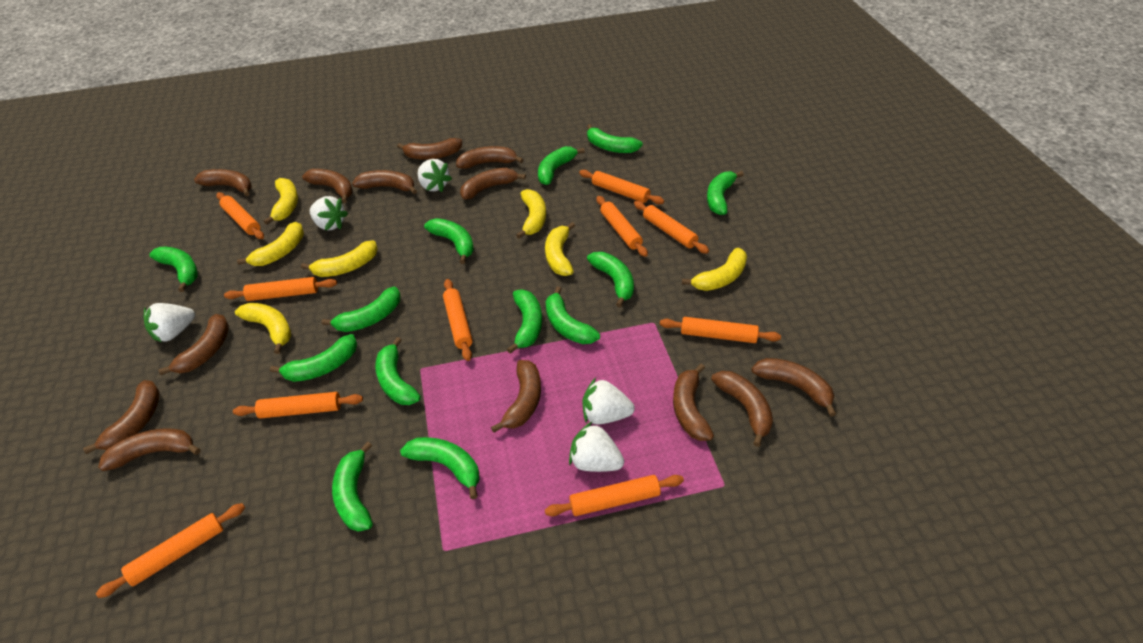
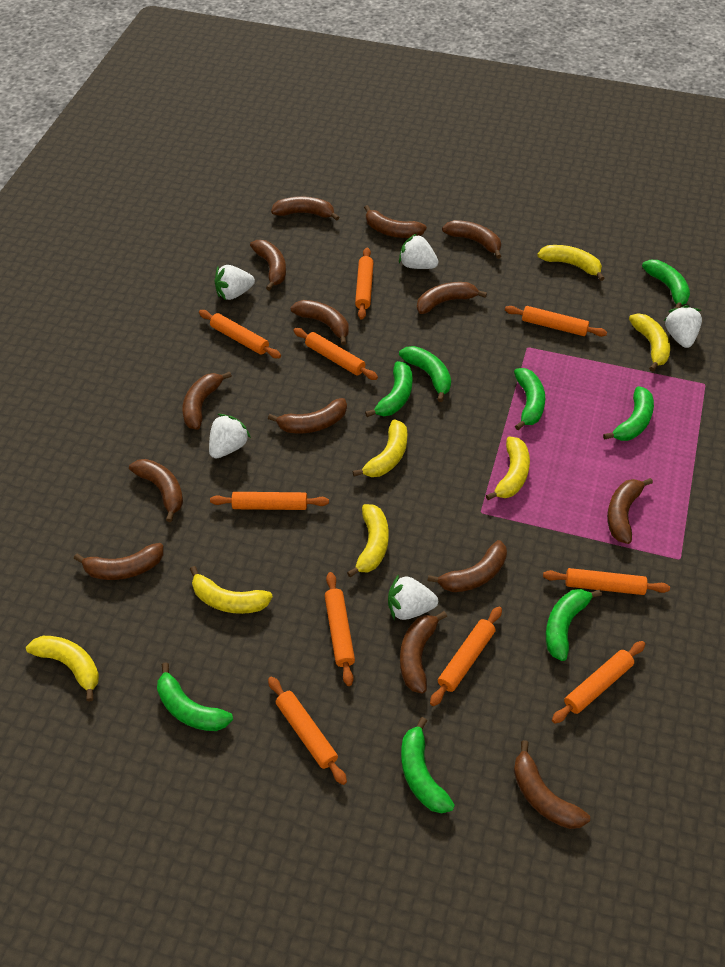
brown banana: 13 -> 14
green banana: 13 -> 8

